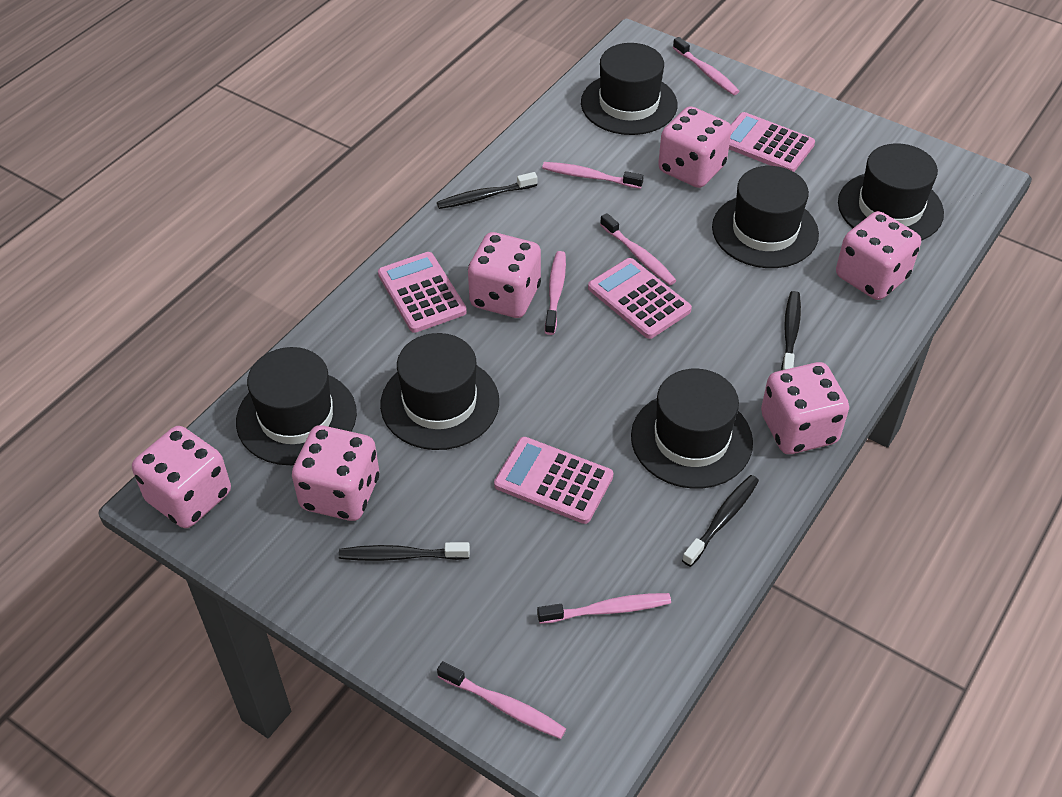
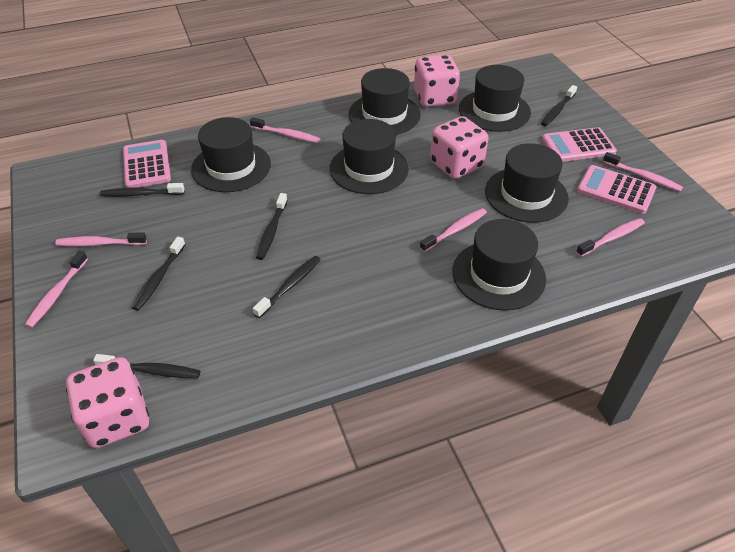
black toothbrush: 4 -> 6
pink calculator: 4 -> 3
pink dice: 6 -> 3

